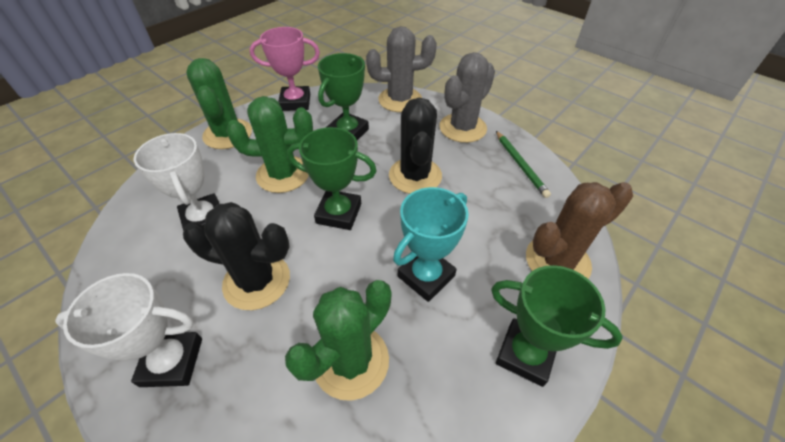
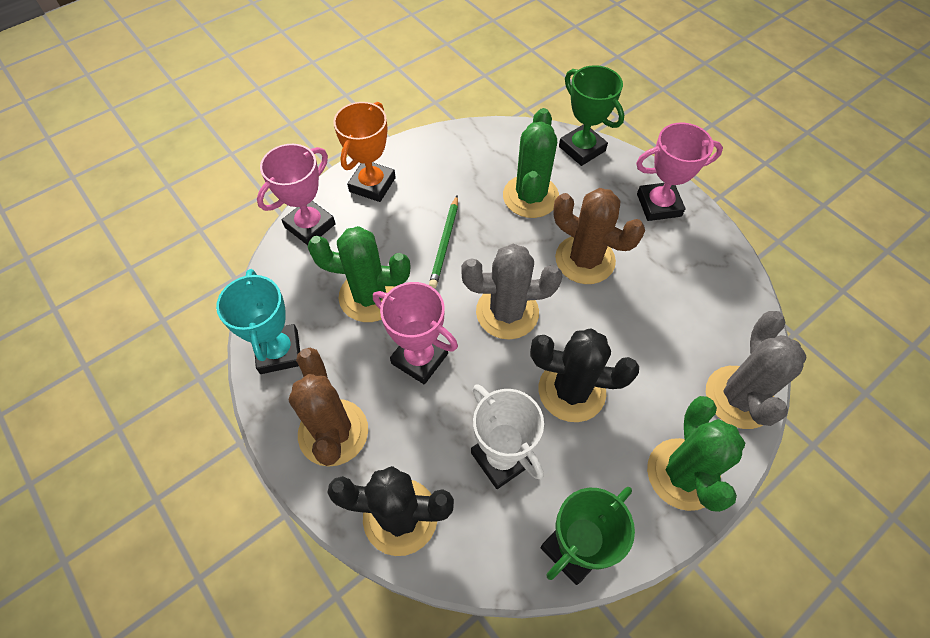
brown cactus: 1 -> 2
green trophy: 3 -> 2
orange trophy: 0 -> 1
pink trophy: 1 -> 3
white trophy: 2 -> 1

